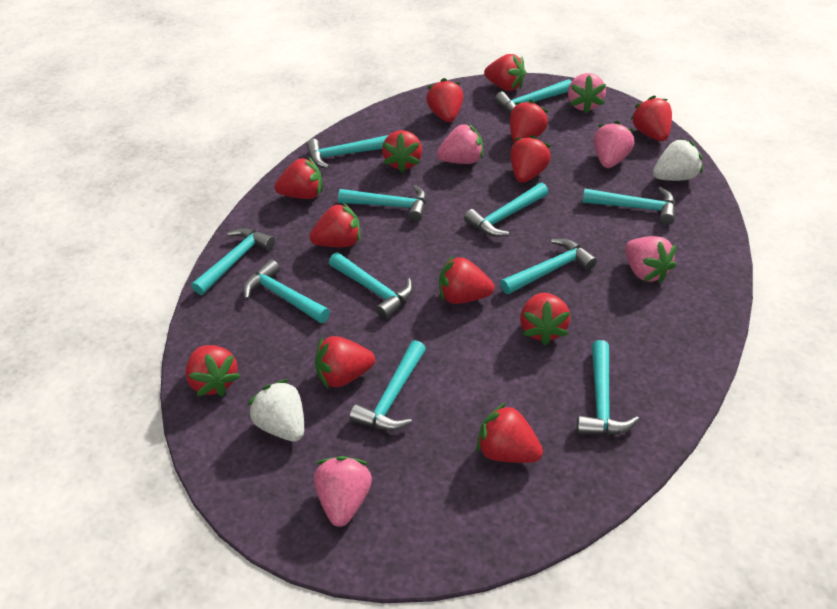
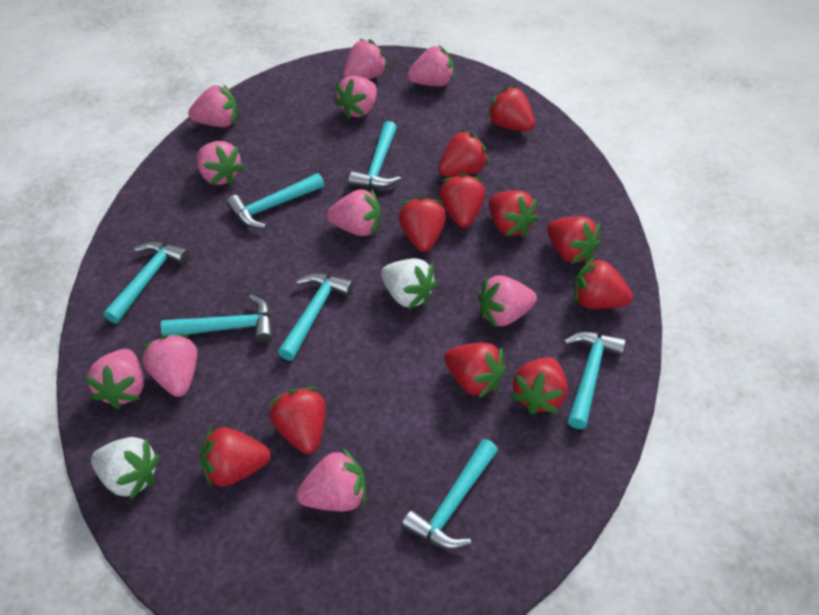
pink strawberry: 5 -> 10
red strawberry: 13 -> 11
turquoise hammer: 11 -> 7

